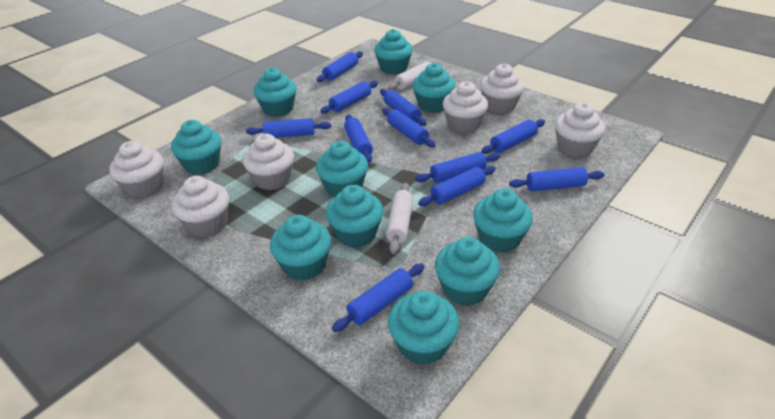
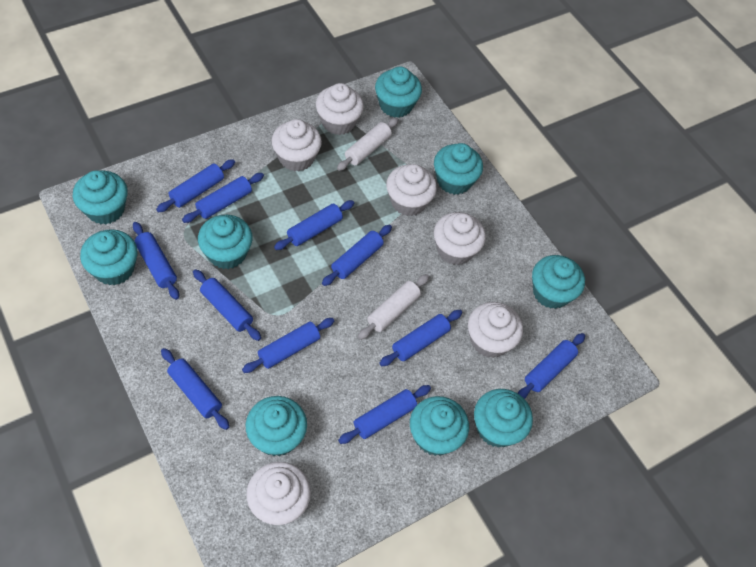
turquoise cupcake: 10 -> 9

